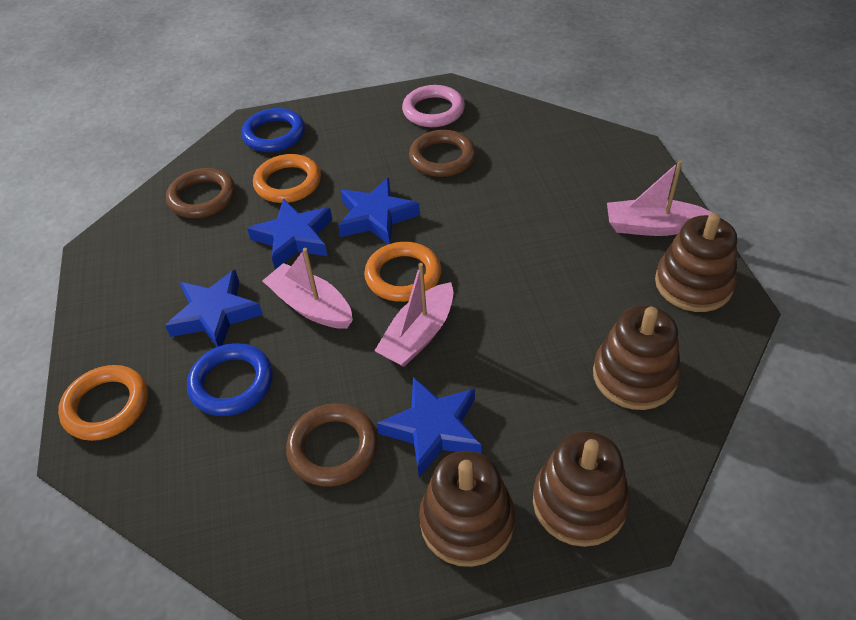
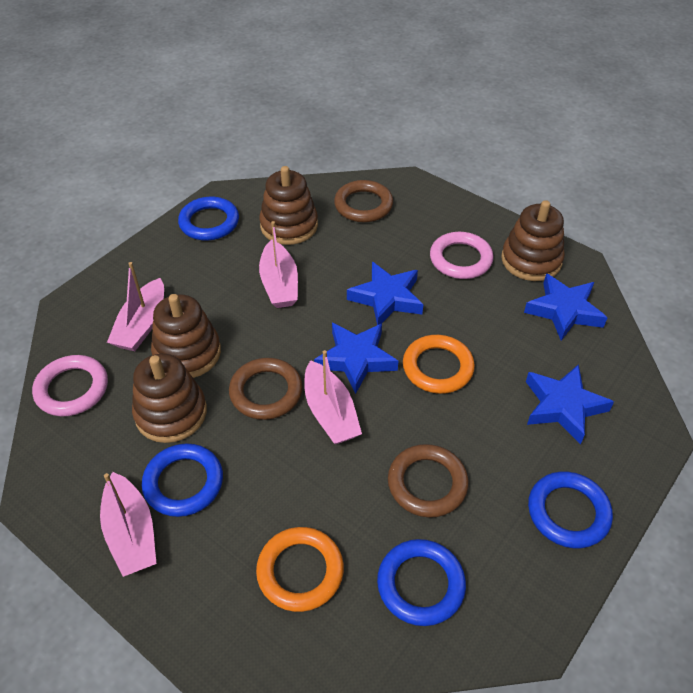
blue ring: 2 -> 4
orange ring: 3 -> 2
pink boat: 3 -> 4
pink ring: 1 -> 2

